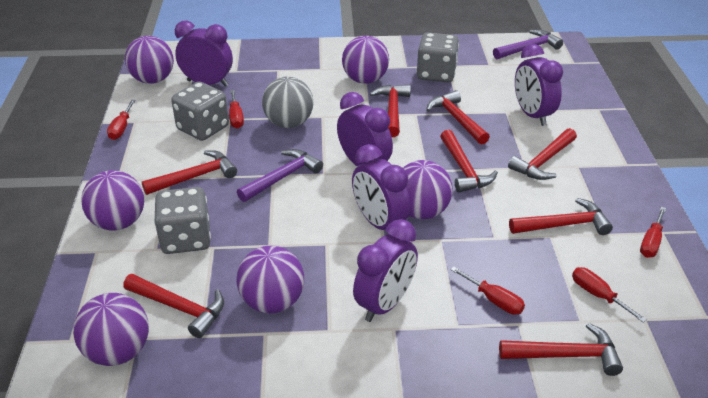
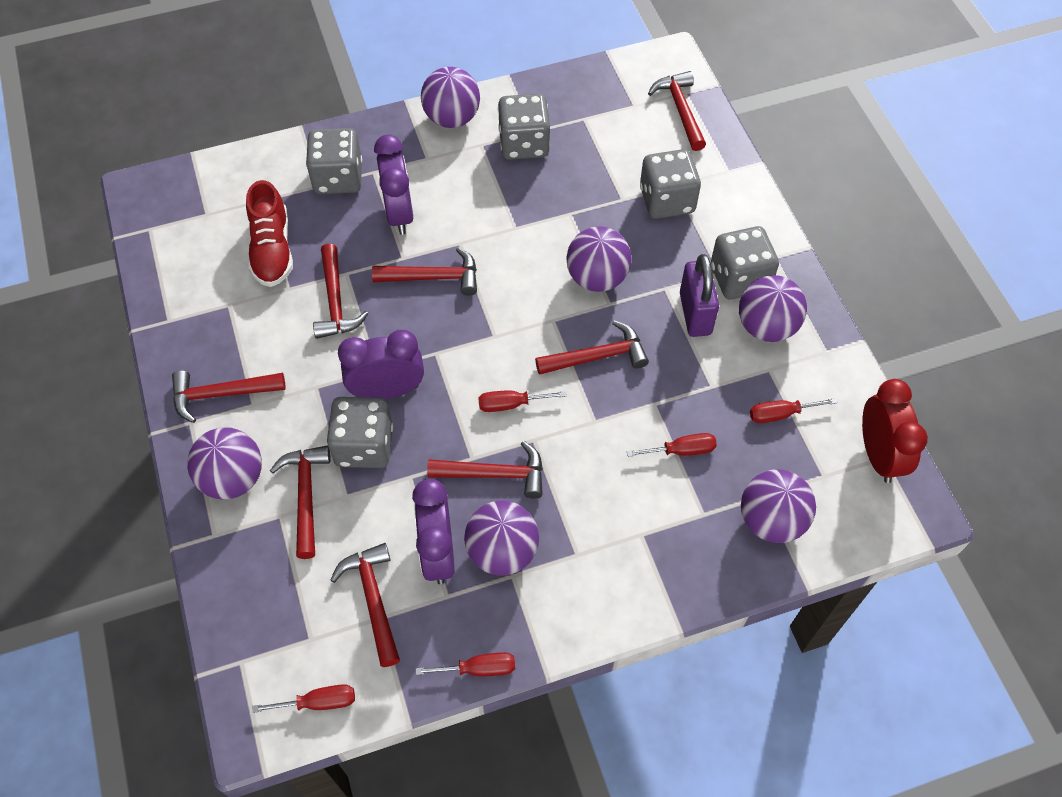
grey ball: 1 -> 0
grey dice: 3 -> 5
purple clock: 5 -> 3
purple hammer: 2 -> 0
purple padlock: 0 -> 1
red clock: 0 -> 1
red shoe: 0 -> 1

